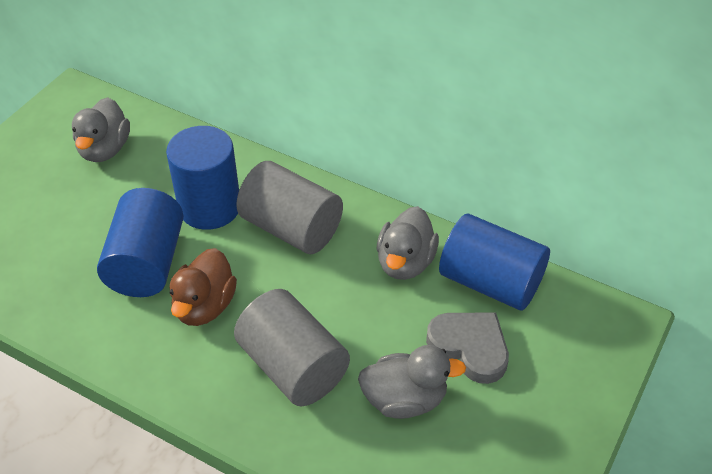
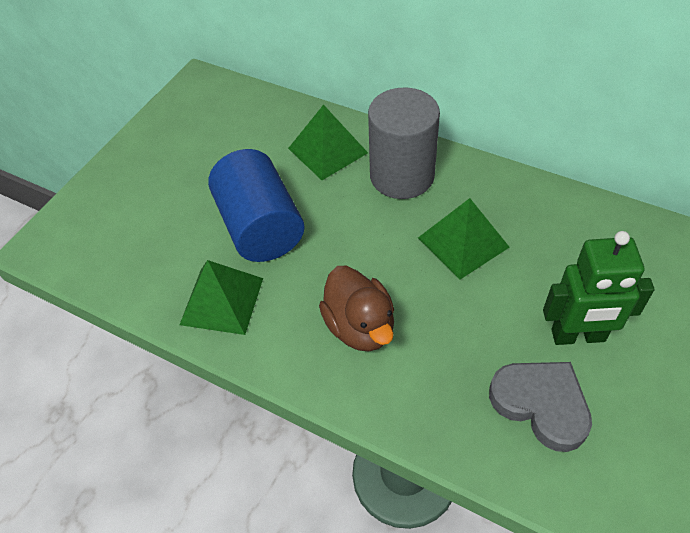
blue cylinder: 3 -> 1
green pyramid: 0 -> 3
green robot: 0 -> 1
grey cylinder: 2 -> 1
grey duck: 3 -> 0

